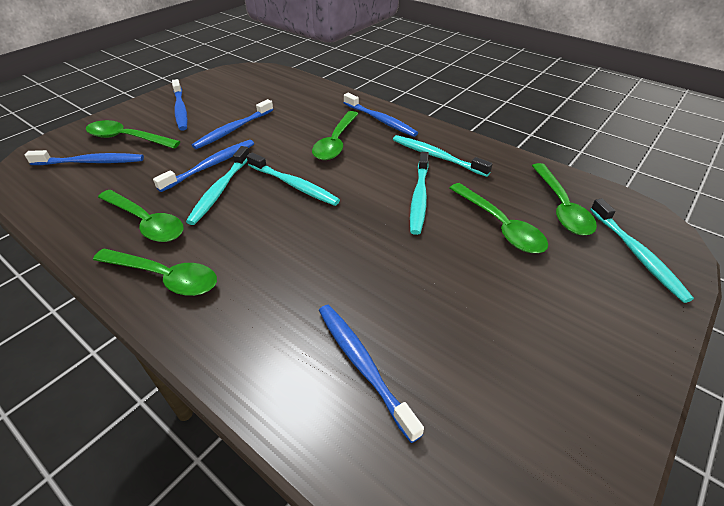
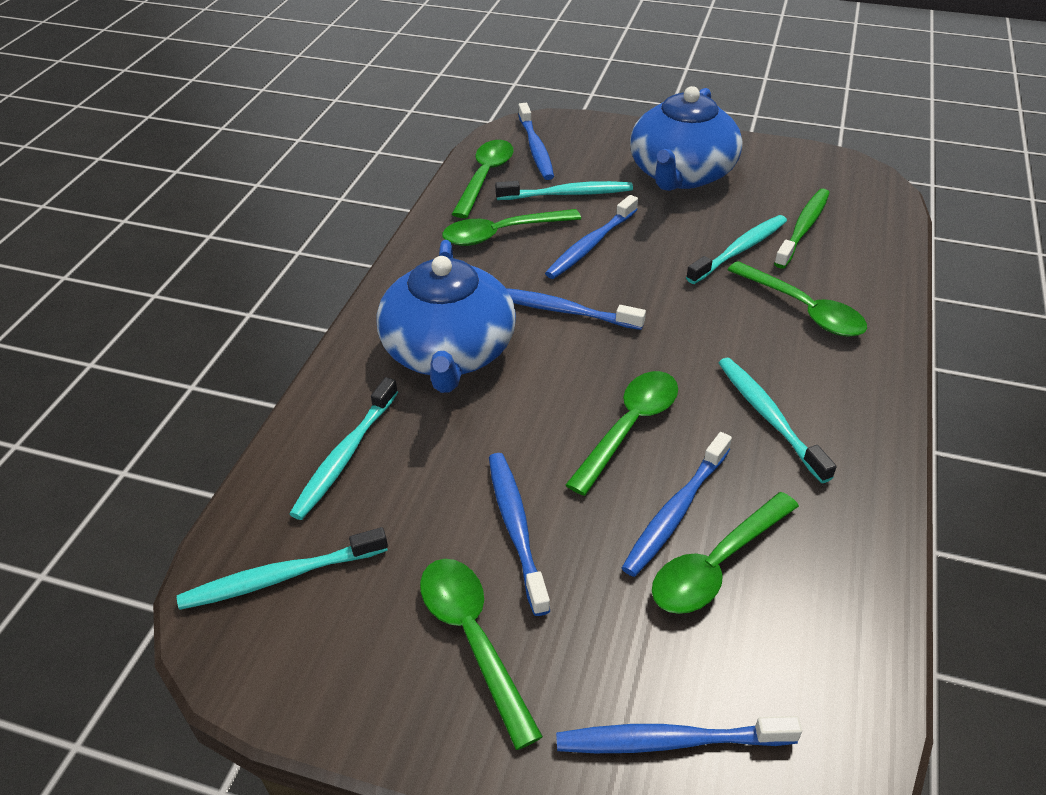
blue teapot: 0 -> 2
green toothbrush: 0 -> 1

